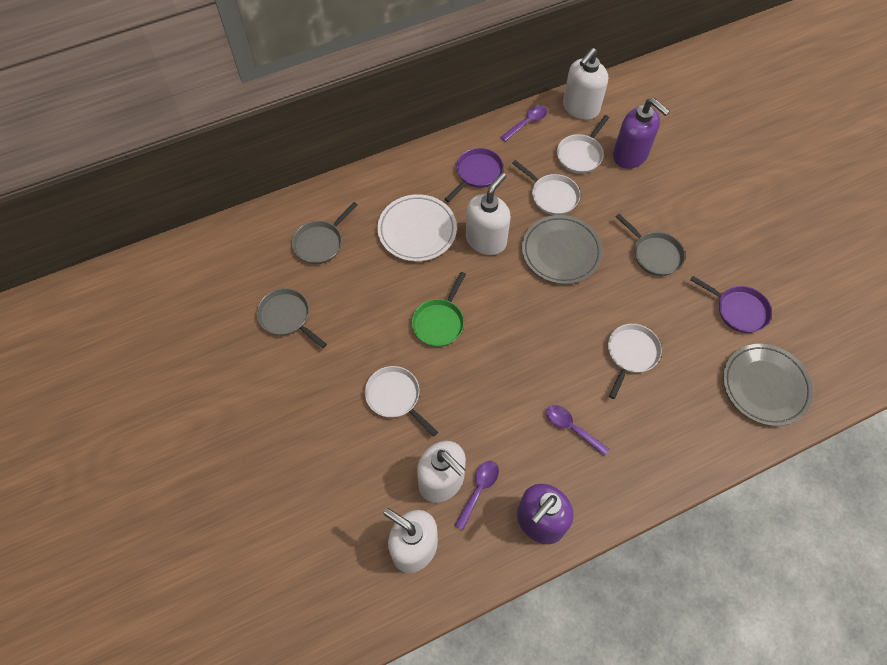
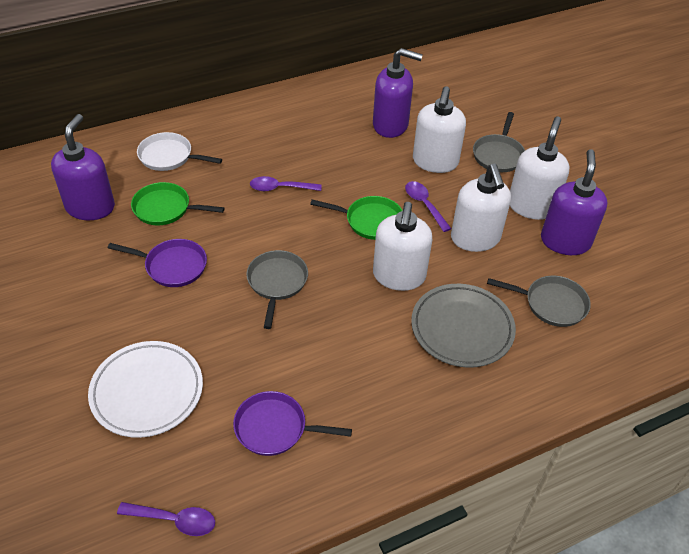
green pan: 1 -> 2
grey plate: 2 -> 1
purple soap dispenser: 2 -> 3
white pan: 4 -> 1

